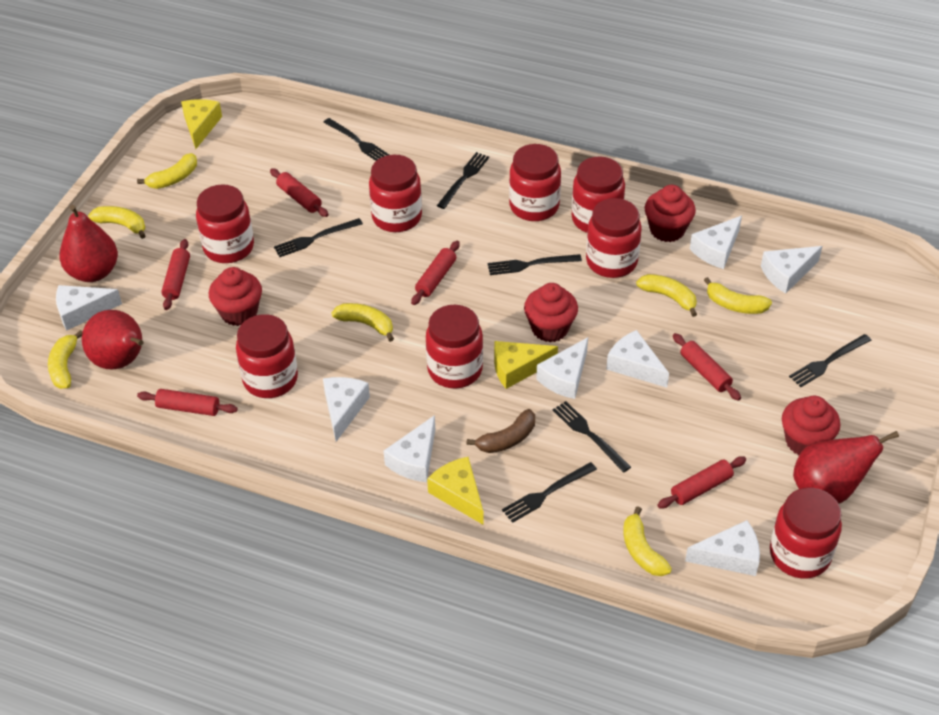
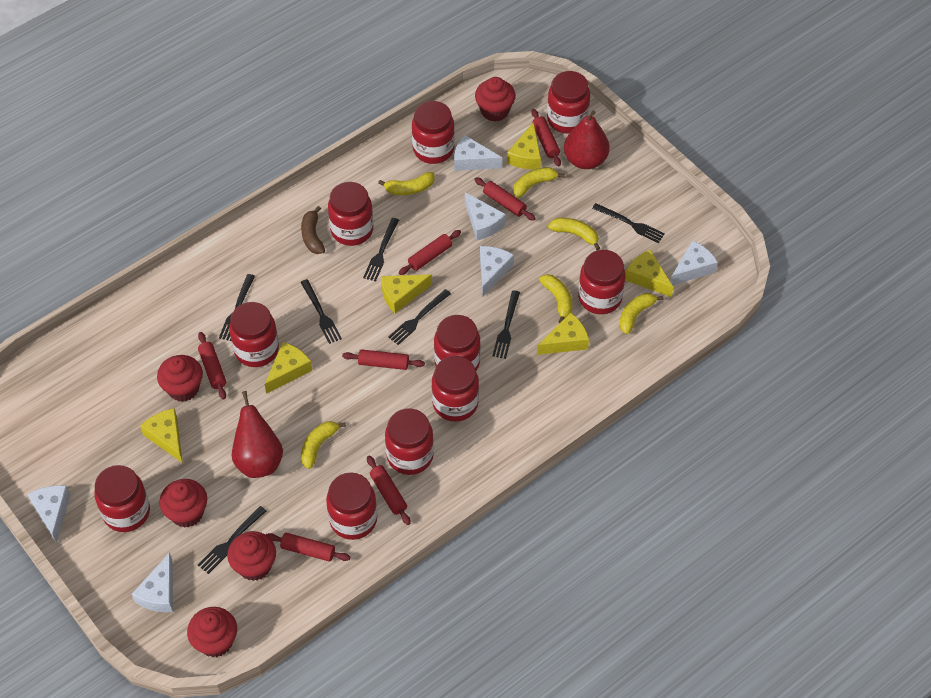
red cupcake: 4 -> 5
red jar: 8 -> 10
red pear: 3 -> 2
red rolling pin: 6 -> 7
white cheese: 8 -> 6
yellow banana: 7 -> 6
yellow cheese: 3 -> 6

